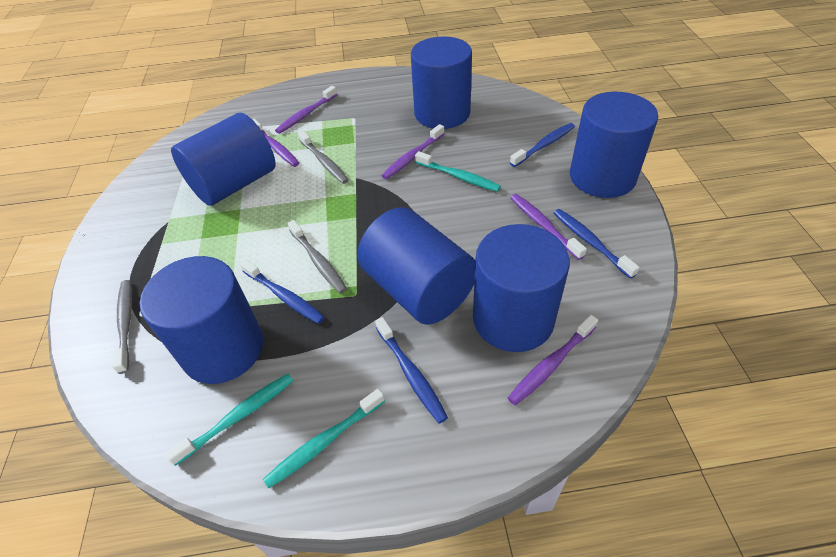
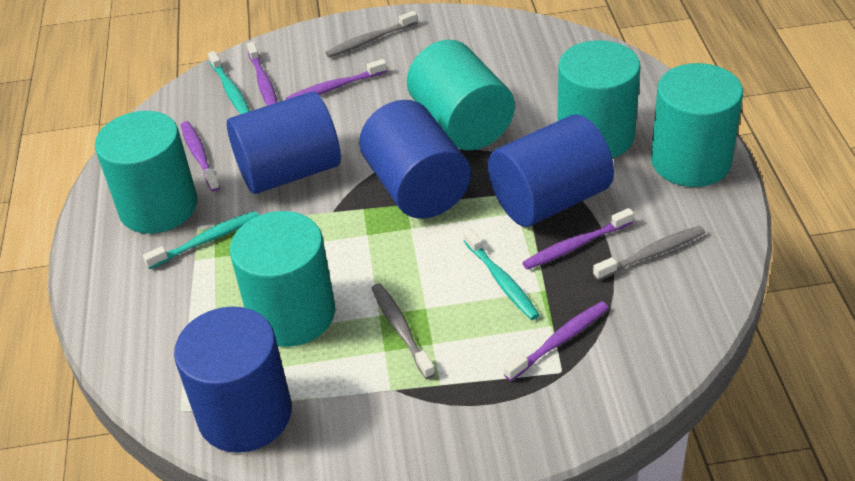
blue cylinder: 6 -> 4
blue toothbrush: 4 -> 0
turquoise cylinder: 0 -> 5

